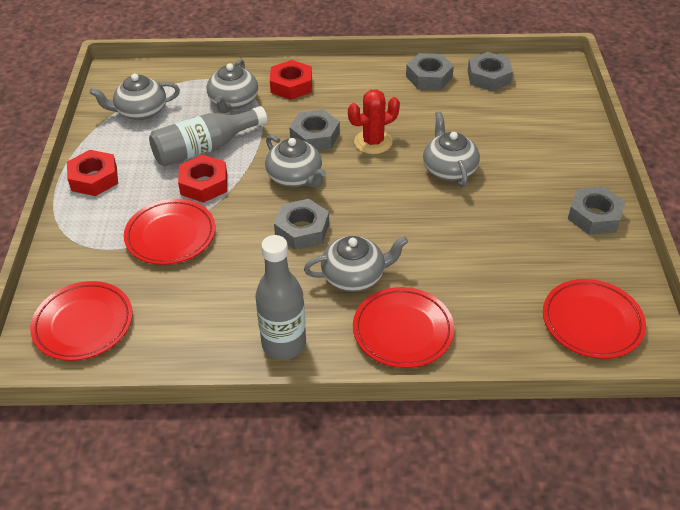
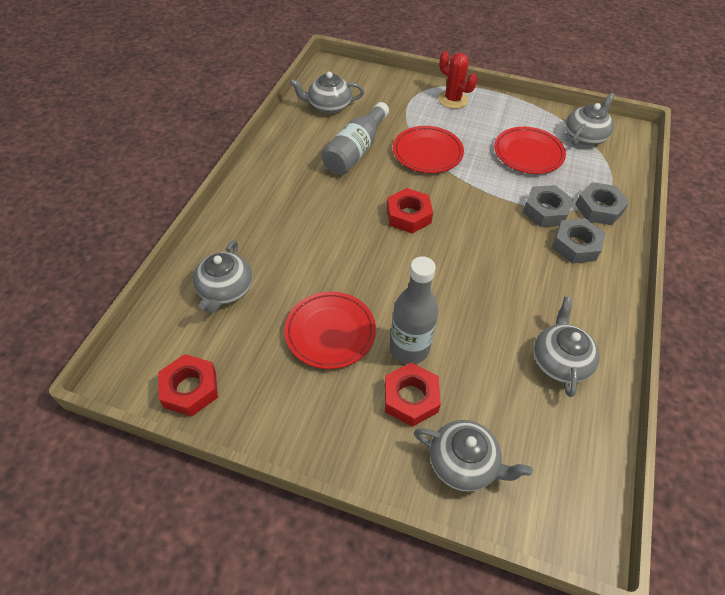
grey nut: 5 -> 3
red plate: 4 -> 3

